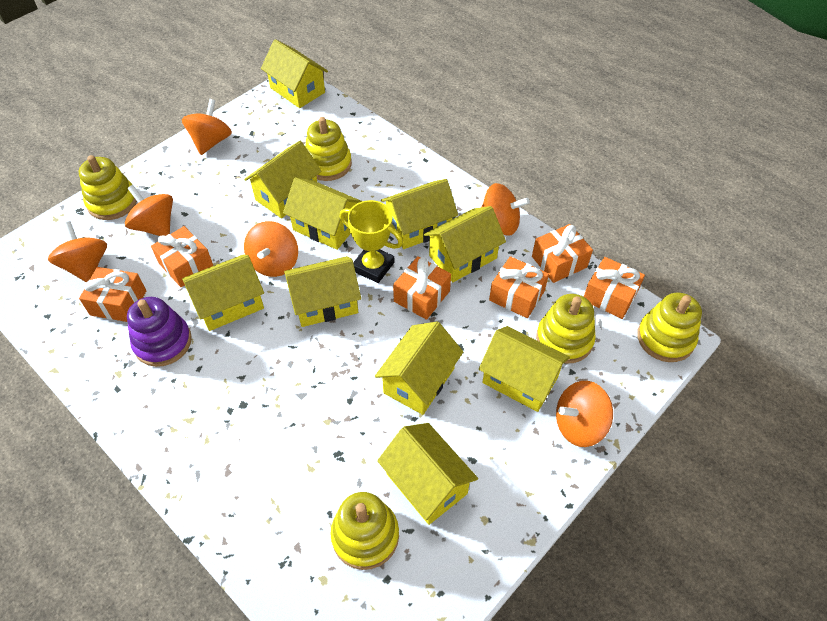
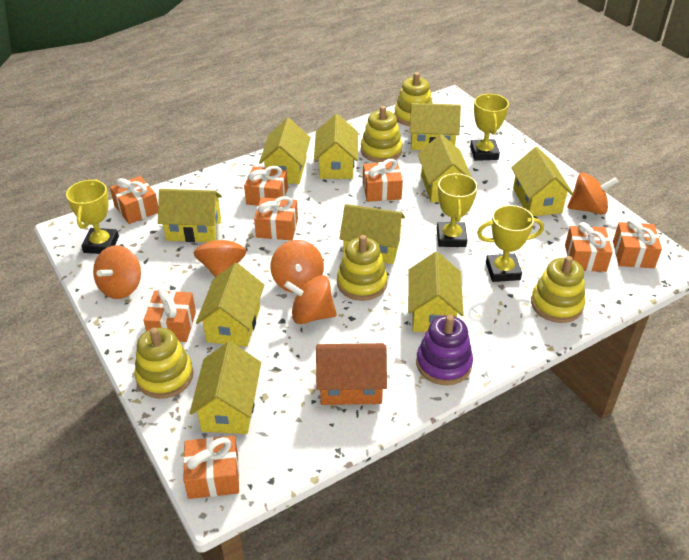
orange gift: 6 -> 8
orange house: 0 -> 1
orange spinning top: 6 -> 5
yellow trophy: 1 -> 4

